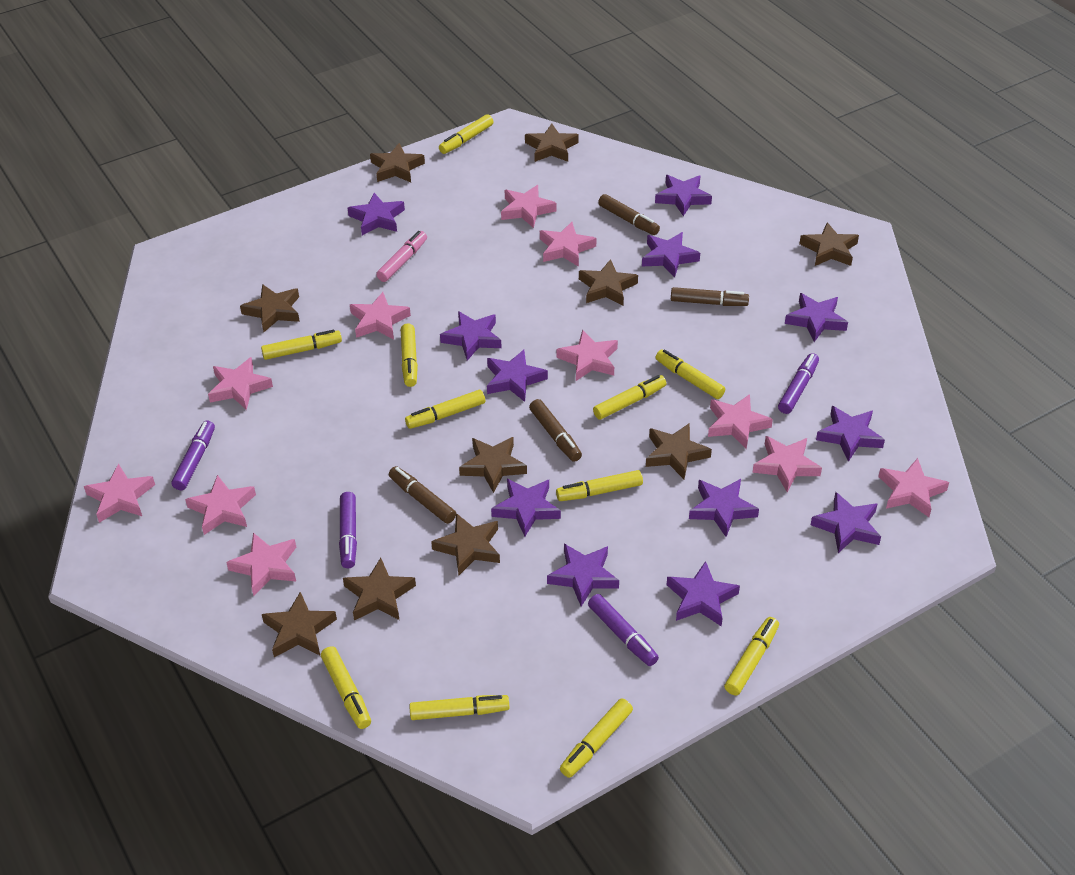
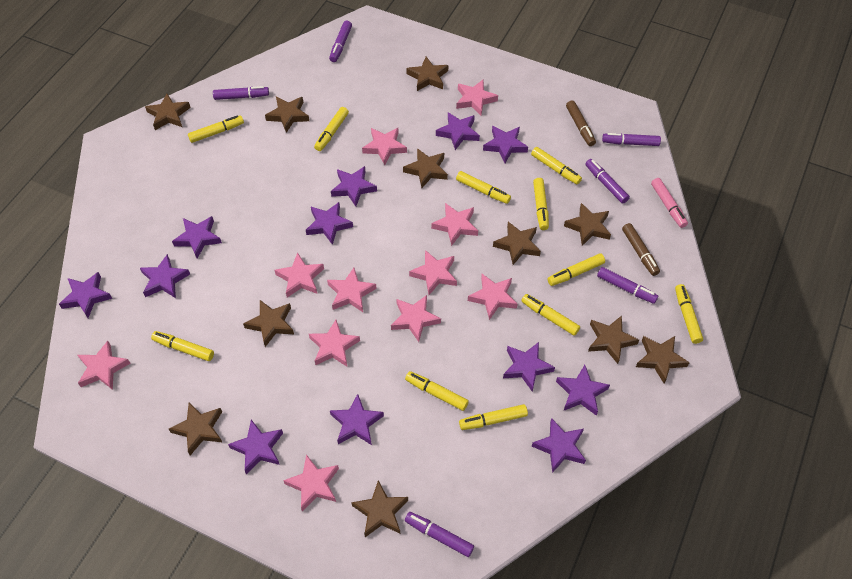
brown marker: 4 -> 2
brown star: 10 -> 11
purple marker: 4 -> 6

